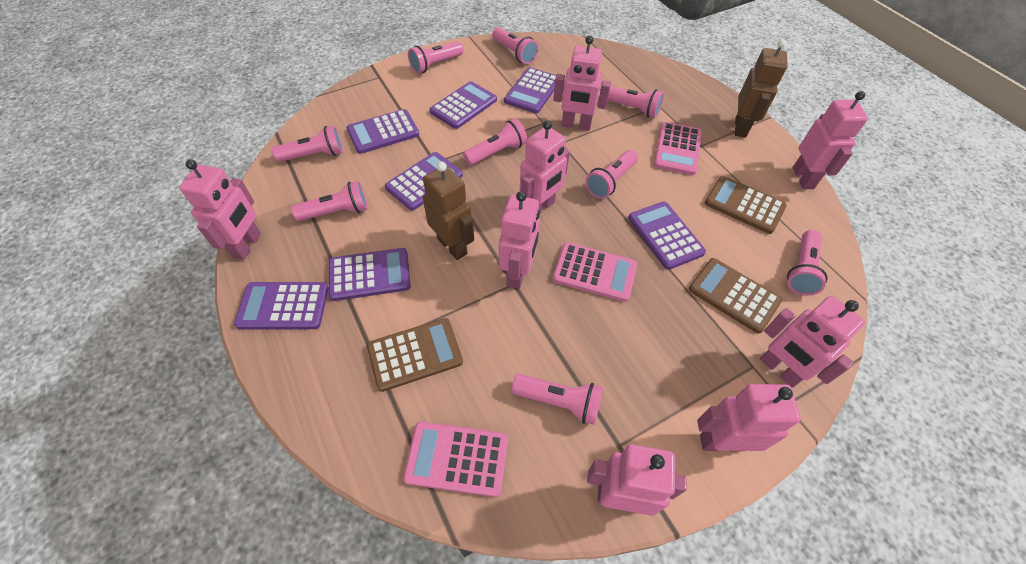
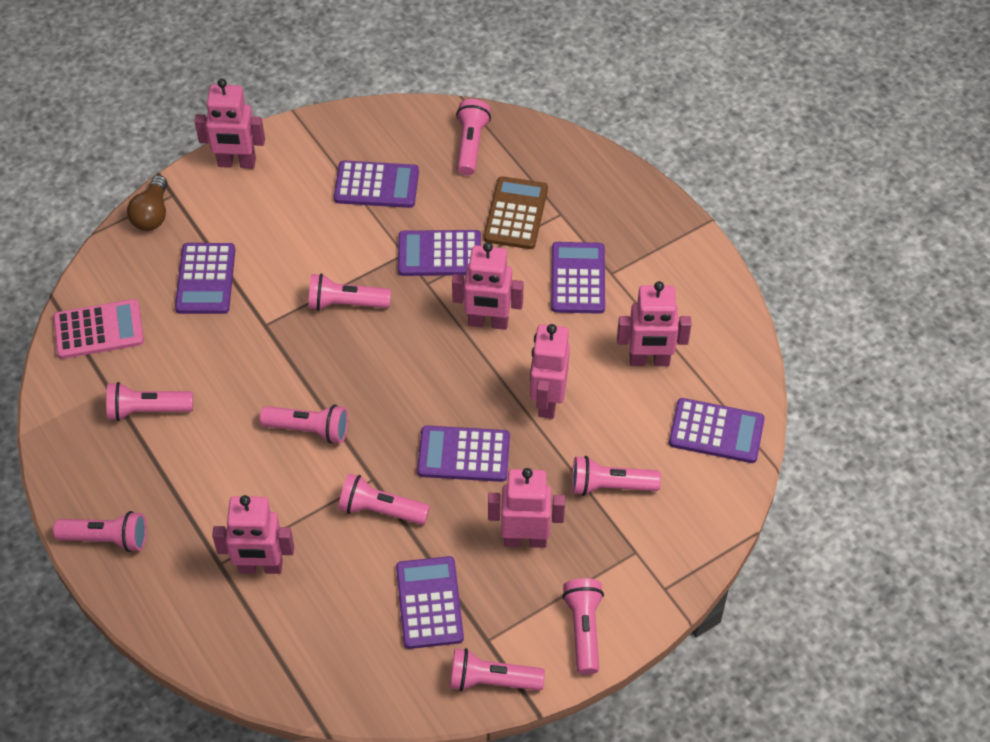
brown calculator: 3 -> 1
brown light bulb: 0 -> 1
brown robot: 2 -> 0
pink calculator: 3 -> 1
pink robot: 8 -> 6

